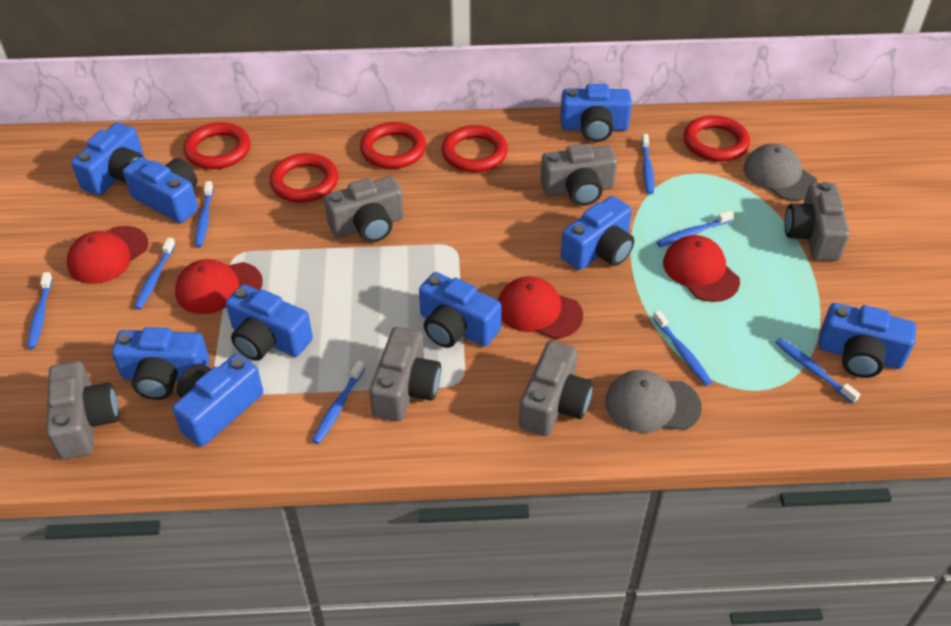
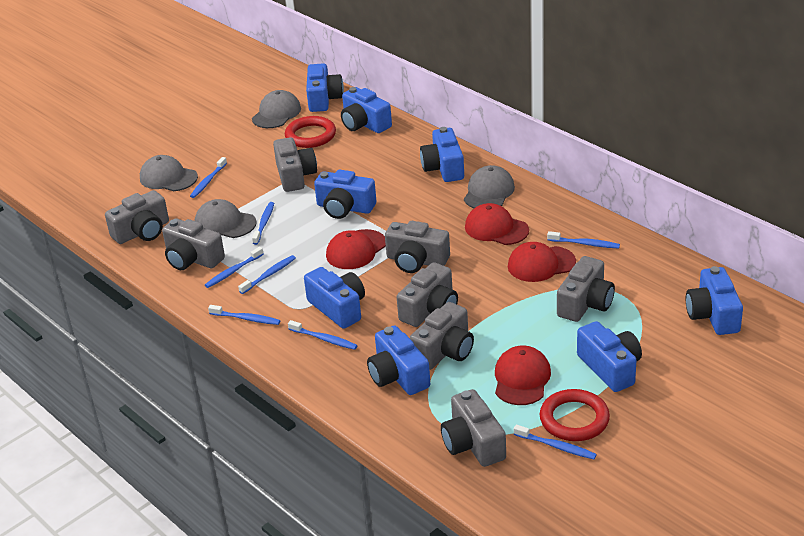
blue camera: 9 -> 8
grey camera: 6 -> 8
grey cap: 2 -> 4
red ring: 5 -> 2

